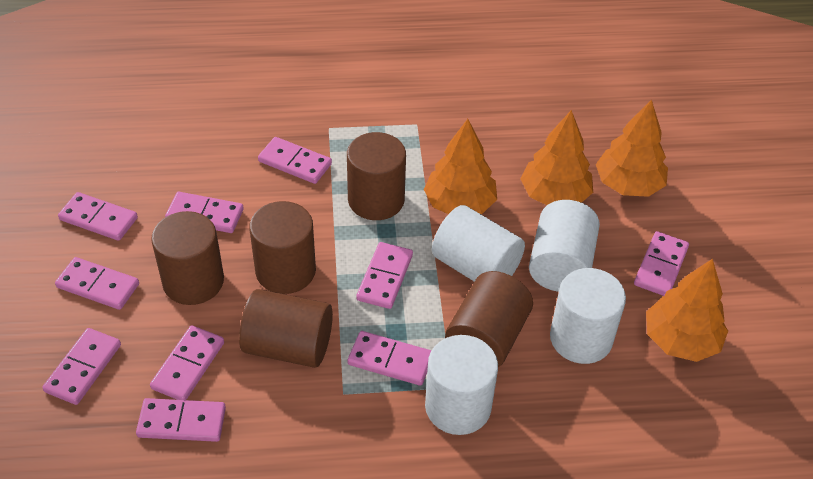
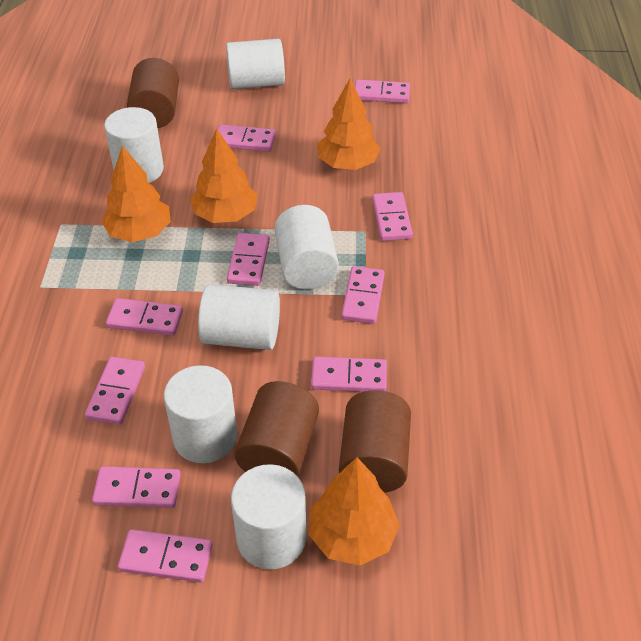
brown cylinder: 5 -> 3
white cylinder: 4 -> 6

